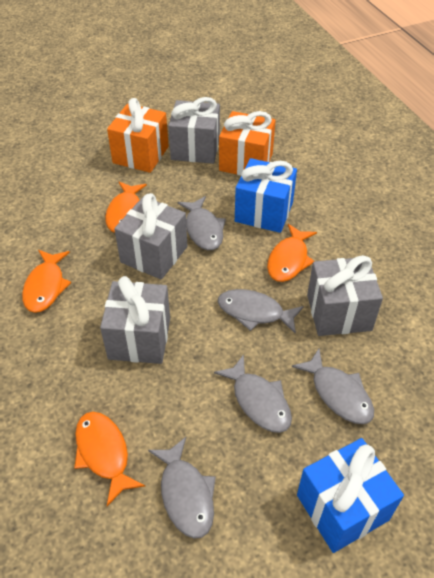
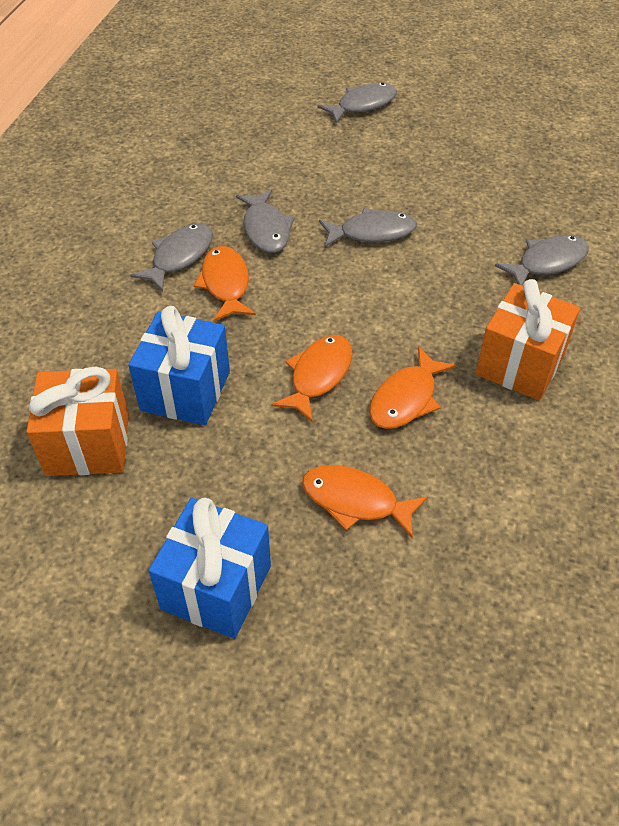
grey gift: 4 -> 0

